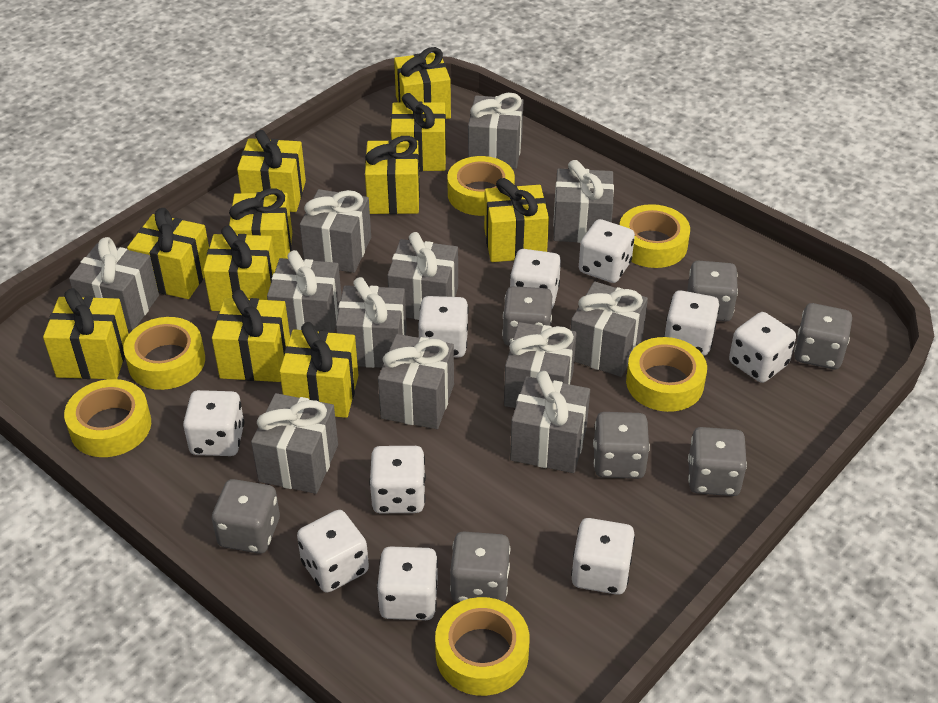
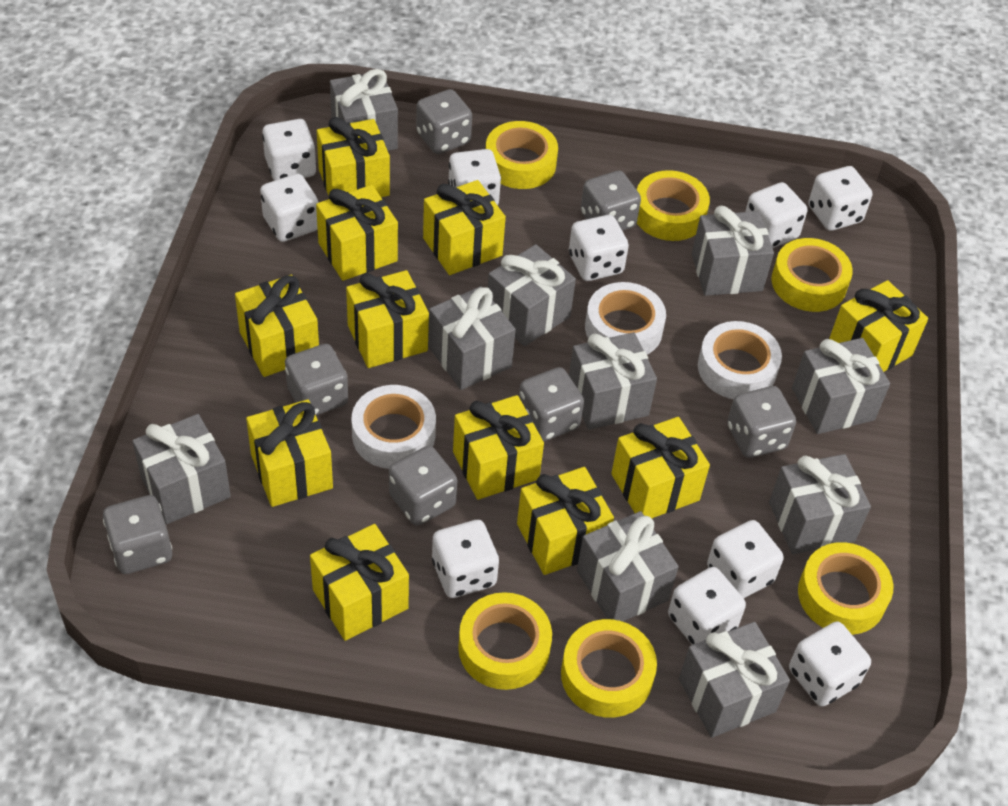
grey gift: 12 -> 10
white tape: 0 -> 3

